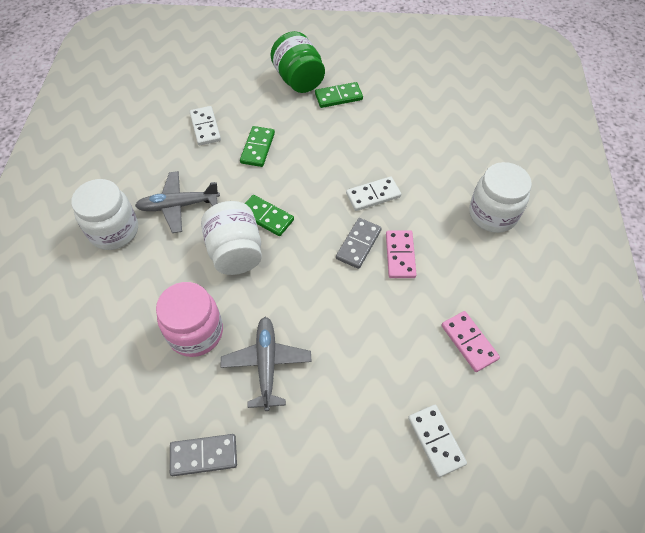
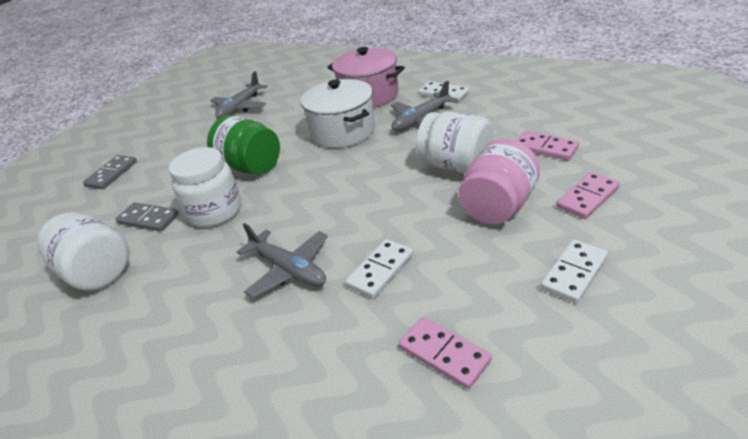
green domino: 3 -> 0
grey plane: 2 -> 3
pink domino: 2 -> 3
pink pot: 0 -> 1
white pot: 0 -> 1

